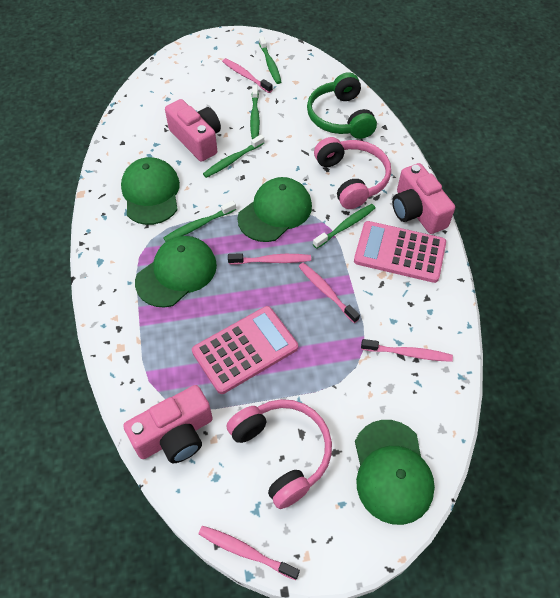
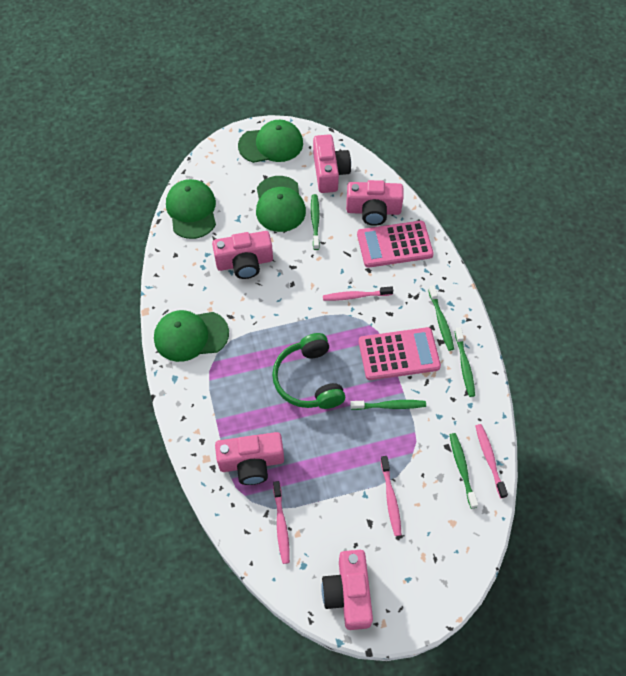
pink camera: 3 -> 5
pink headphones: 2 -> 0
pink toothbrush: 5 -> 4

